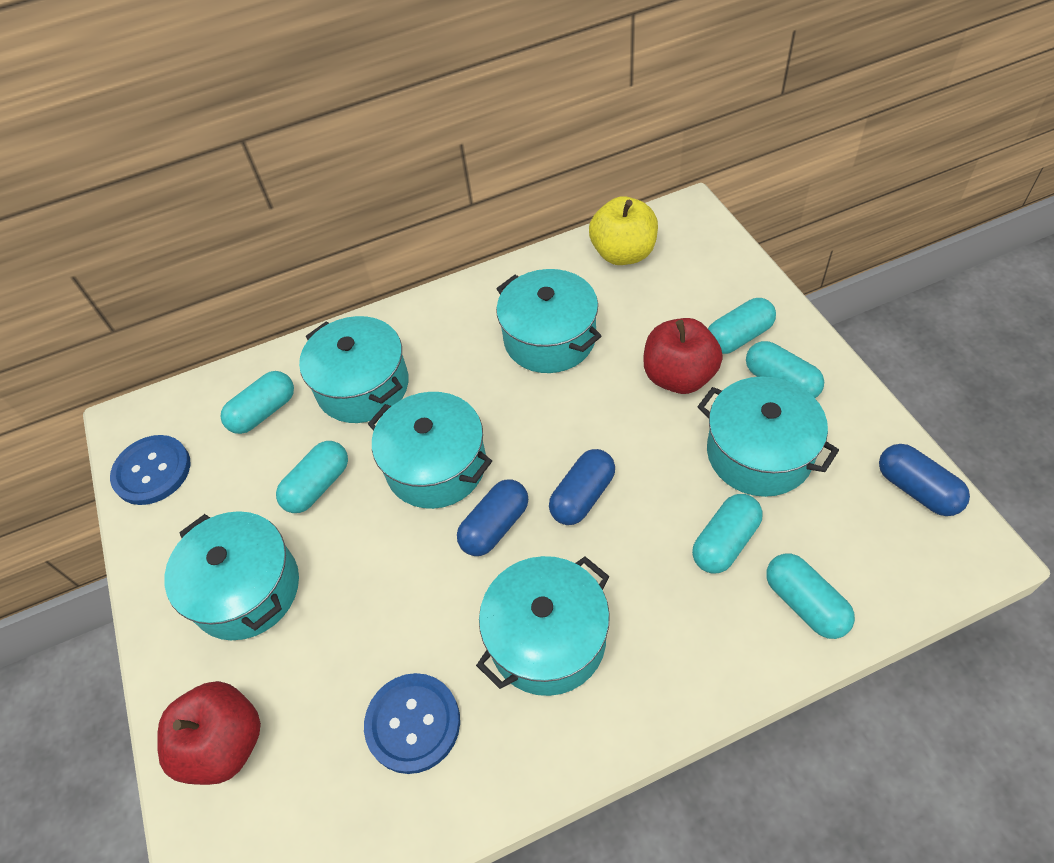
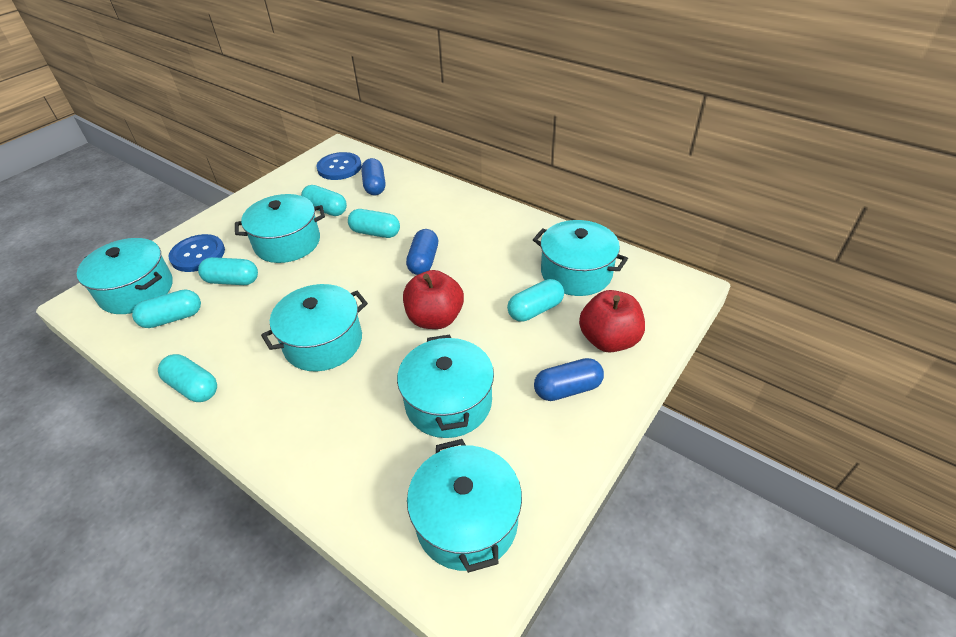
yellow apple: 1 -> 0

